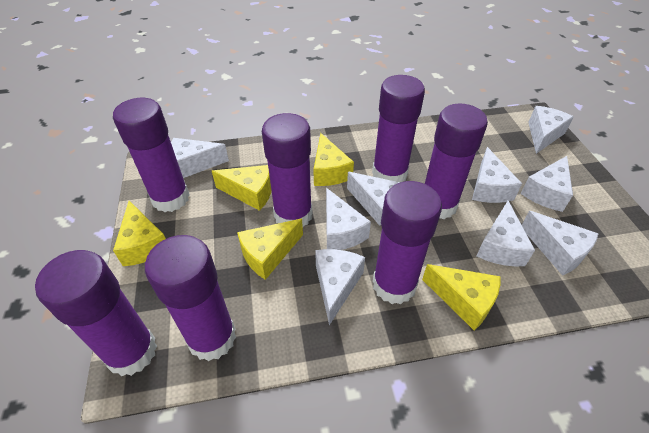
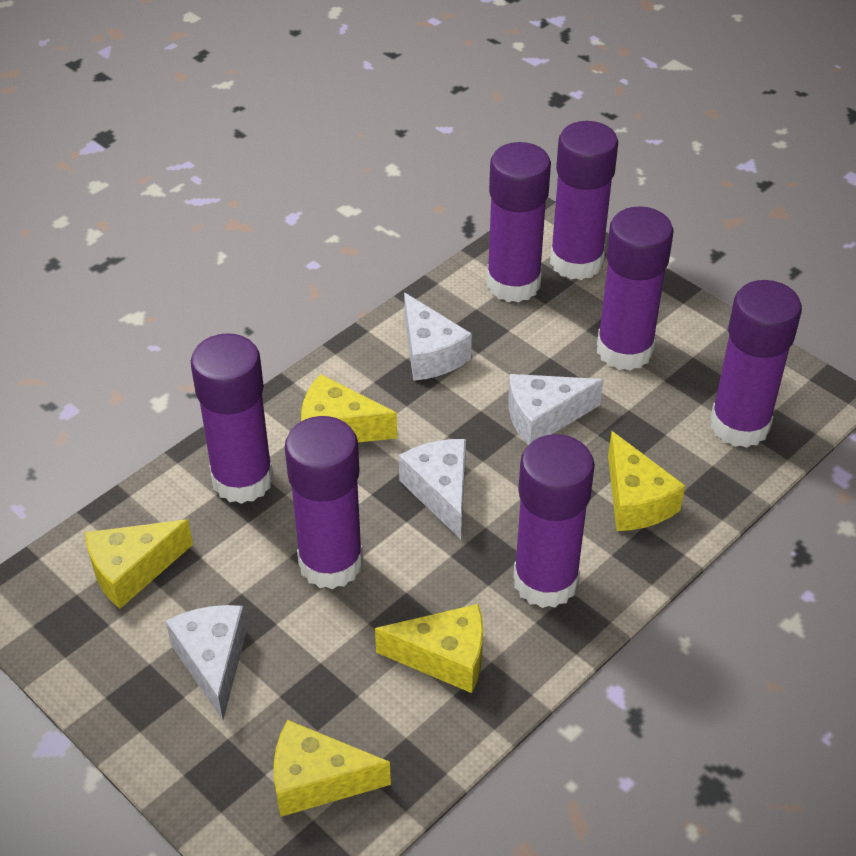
white cheese: 9 -> 4

